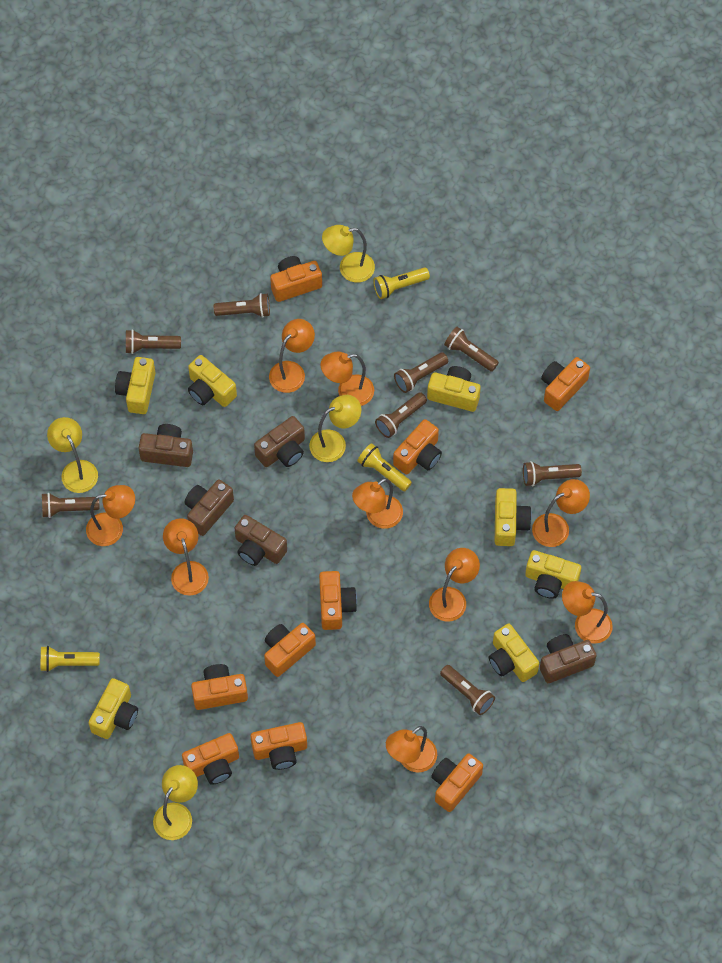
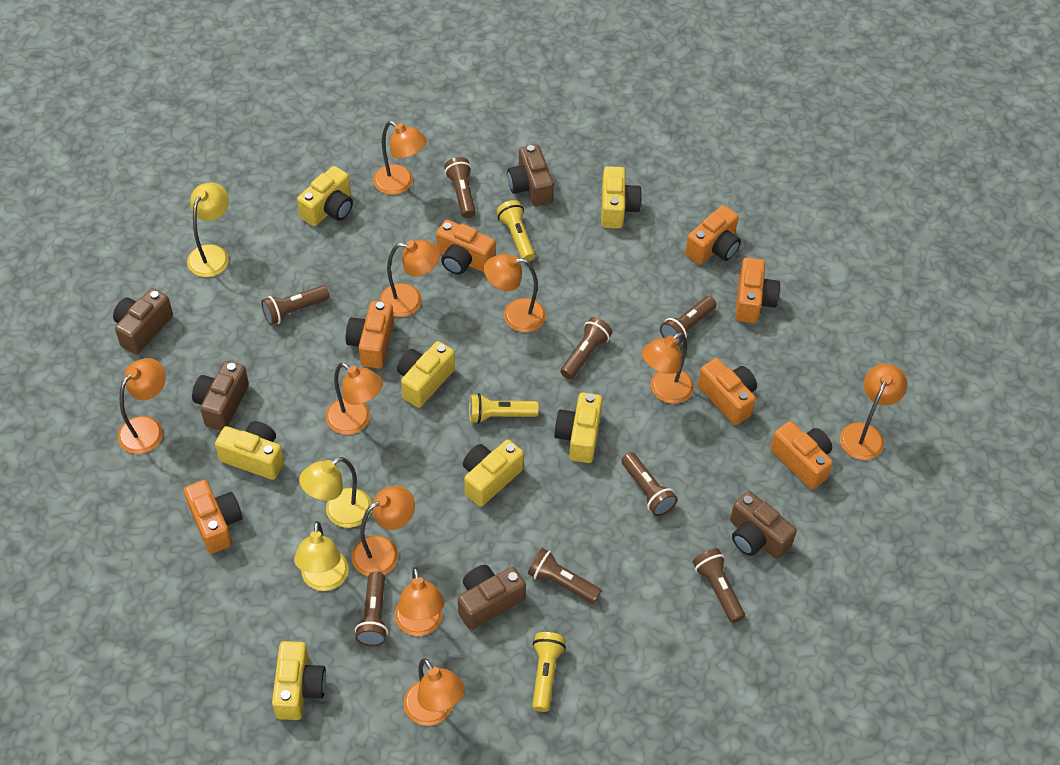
orange camera: 9 -> 7
orange lamp: 9 -> 10
yellow lamp: 4 -> 3

